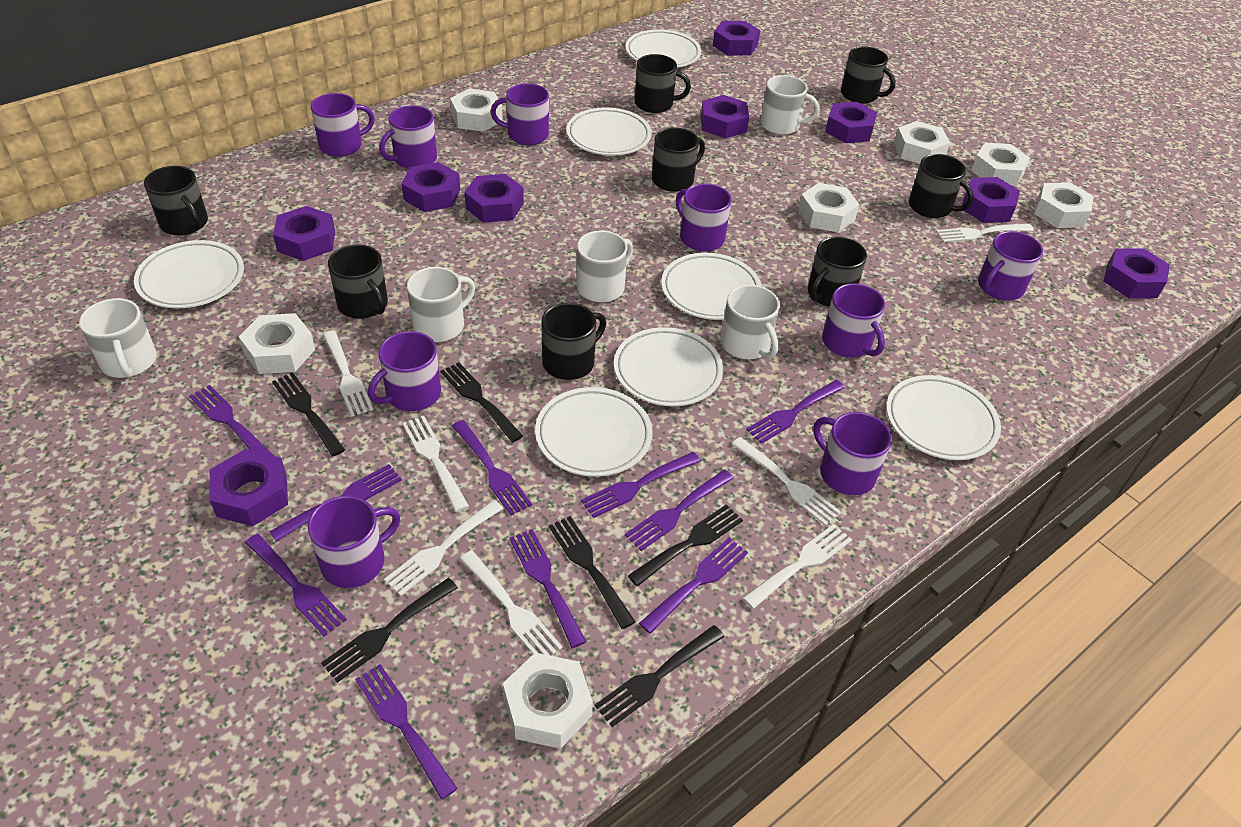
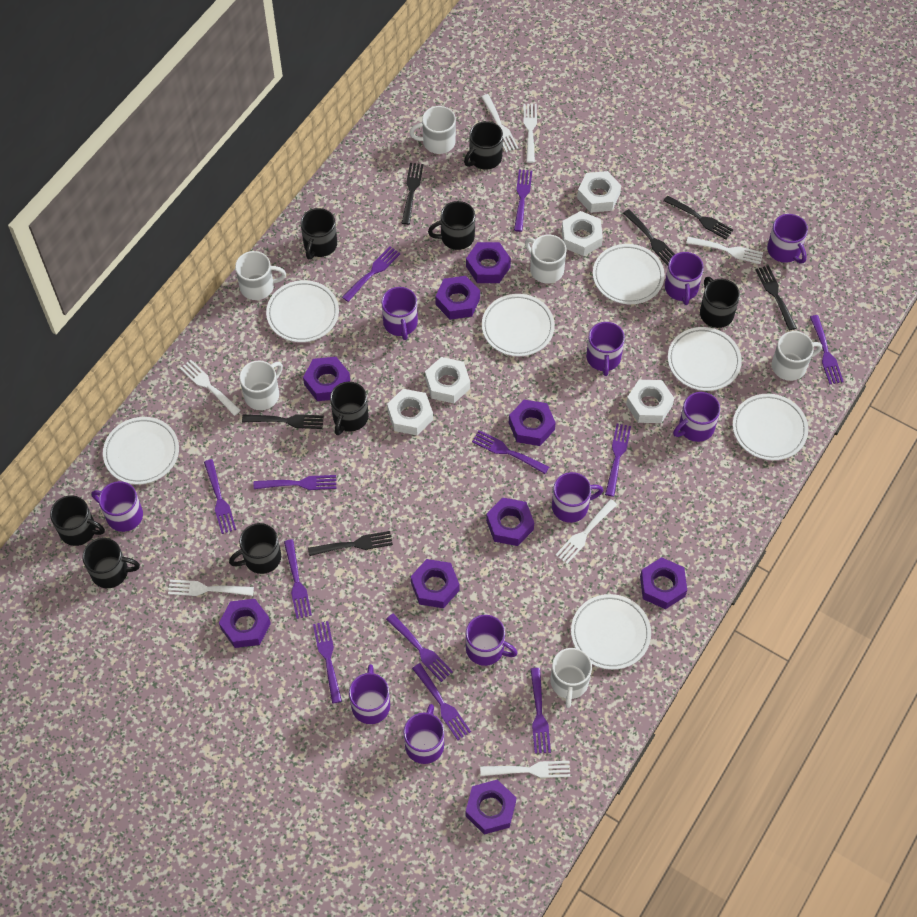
purple fork: 10 -> 12
purple mug: 9 -> 10
white mug: 5 -> 6
white nut: 7 -> 5

